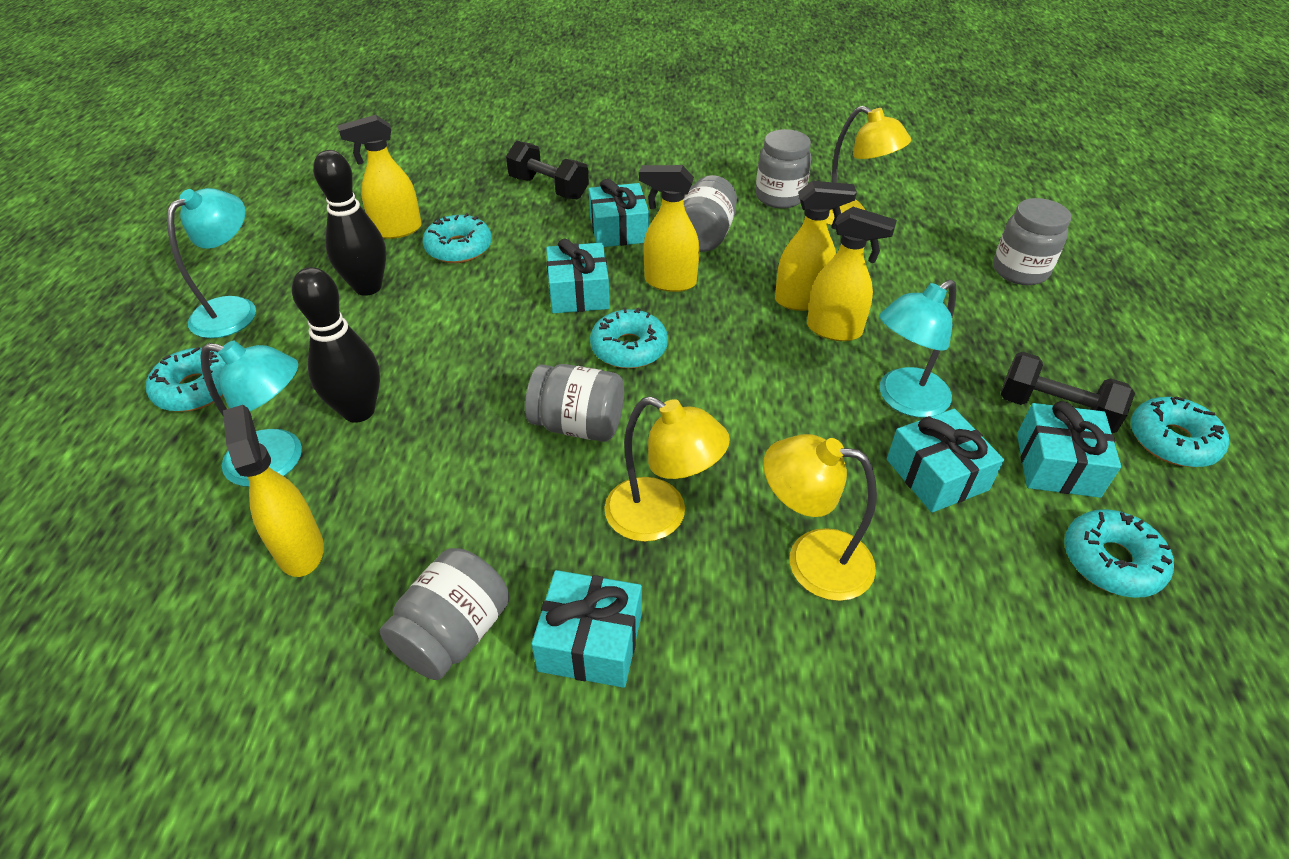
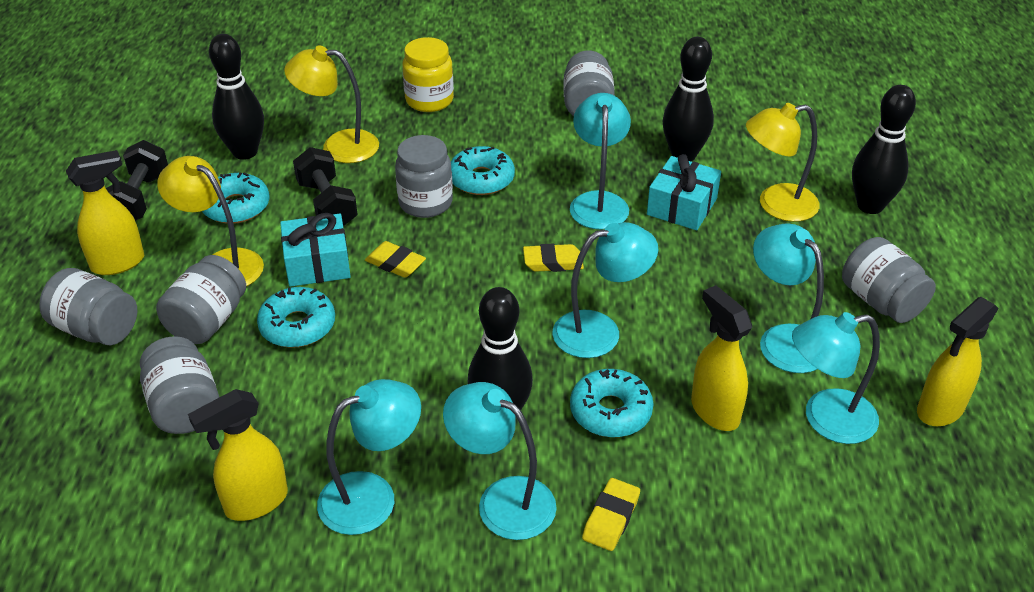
black bowling pin: 2 -> 4
grey jar: 5 -> 6
turquoise donut: 5 -> 4
turquoise gift: 5 -> 2
turquoise lamp: 3 -> 6
yellow eraser: 0 -> 3
yellow jar: 0 -> 1
yellow spray bottle: 5 -> 4

